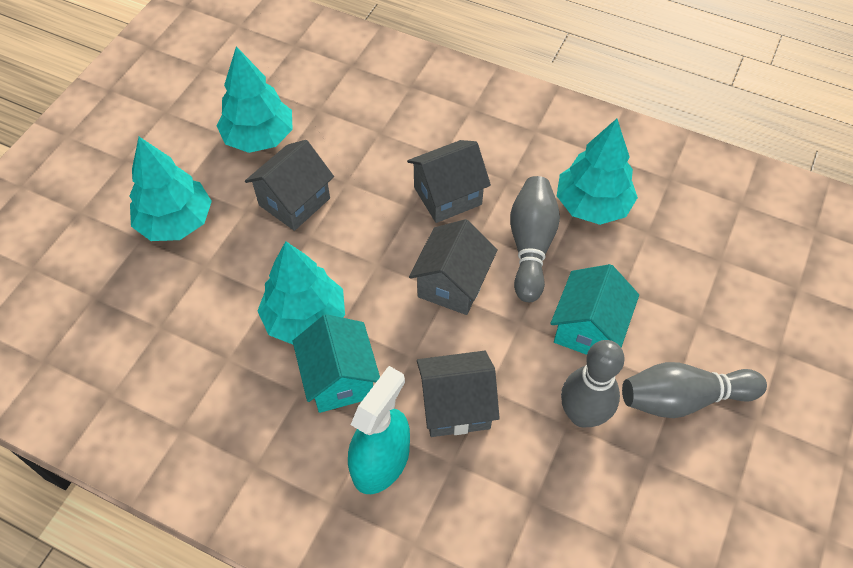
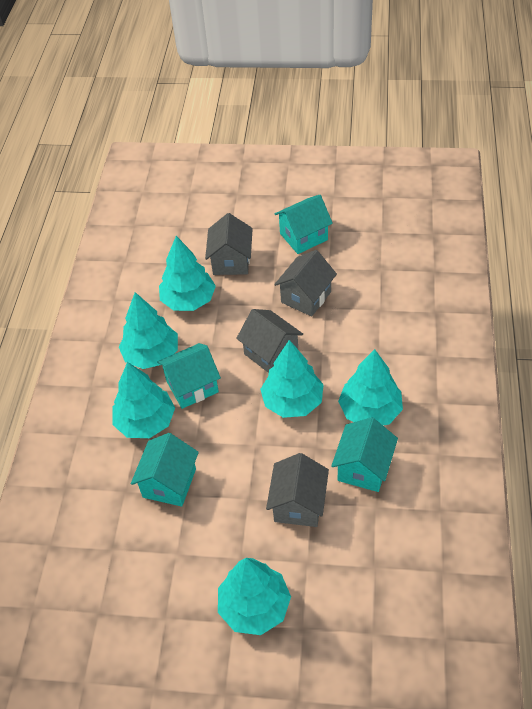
grey bowling pin: 3 -> 0
turquoise house: 2 -> 4
turquoise spray bottle: 1 -> 0
turquoise tree: 4 -> 6

